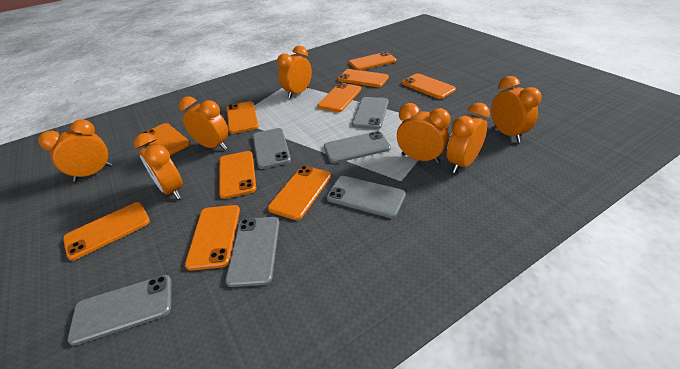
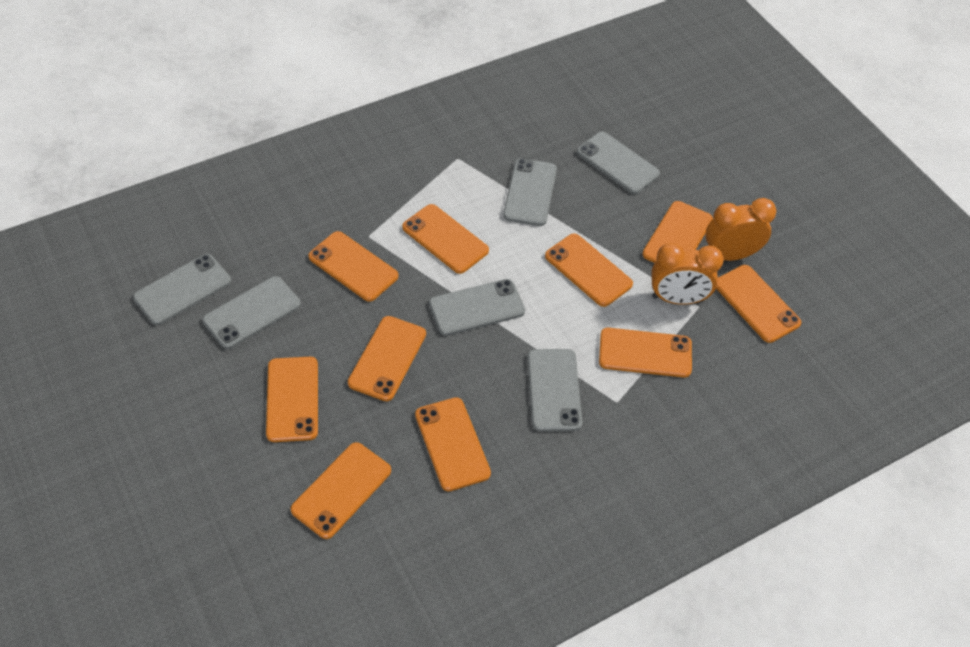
orange clock: 7 -> 2

